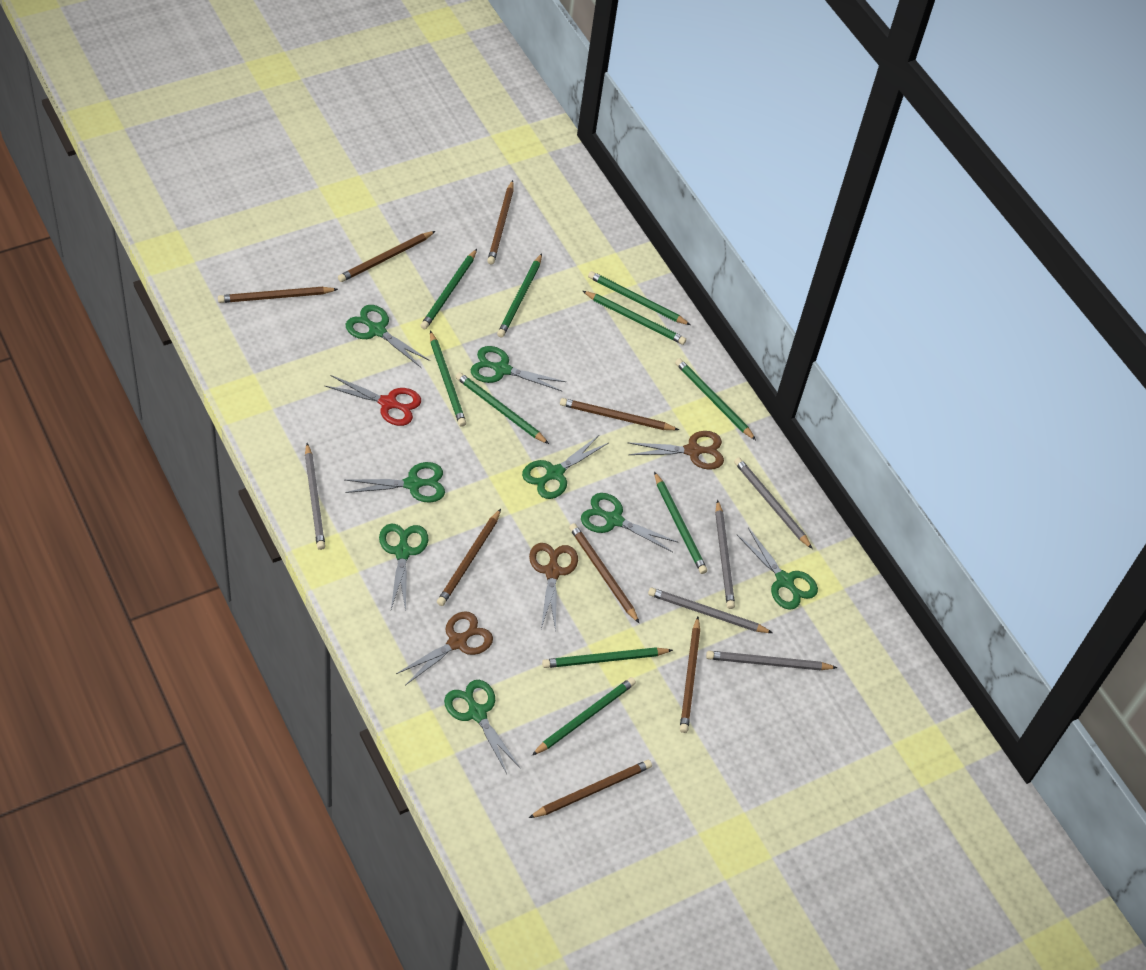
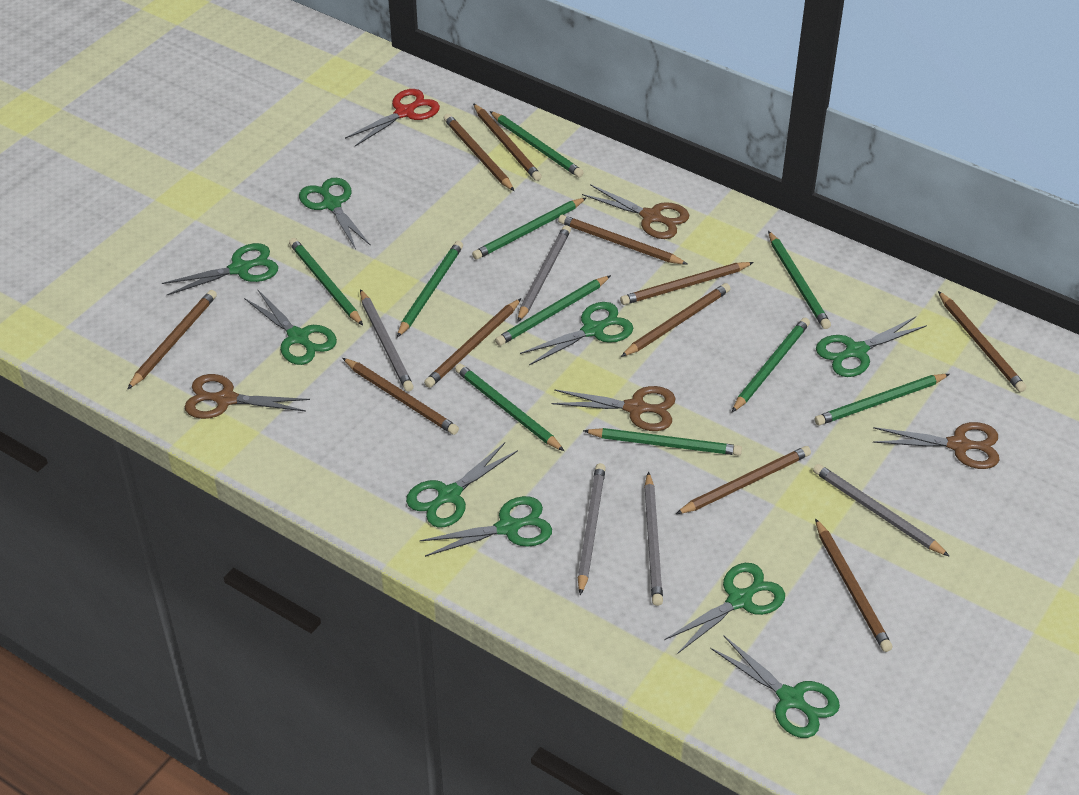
brown pencil: 8 -> 11
brown scissors: 3 -> 4
green scissors: 8 -> 9

